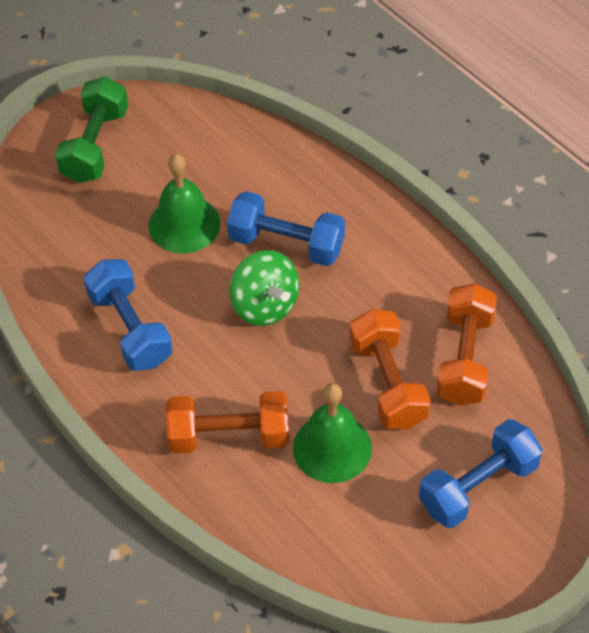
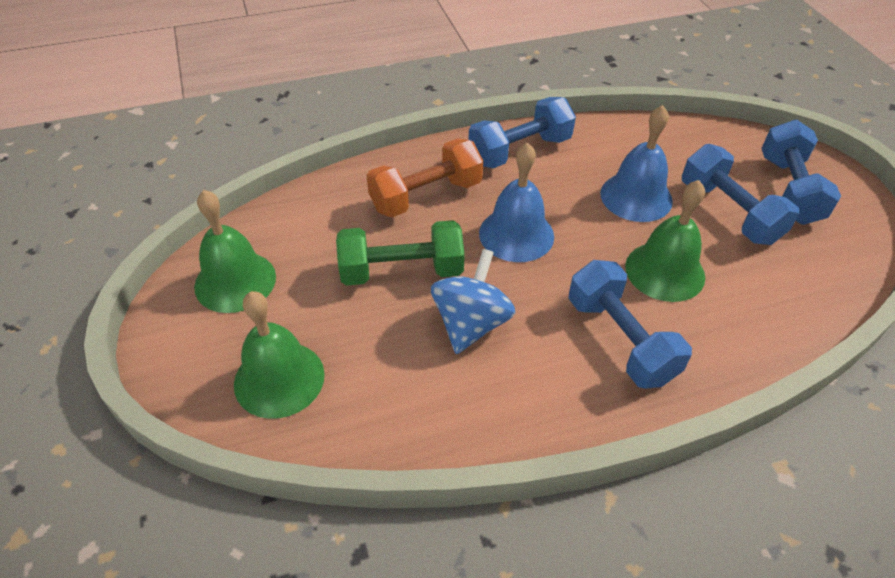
blue bell: 0 -> 2
blue dumbbell: 3 -> 4
blue spinning top: 0 -> 1
green bell: 2 -> 3
green spinning top: 1 -> 0
orange dumbbell: 3 -> 1

